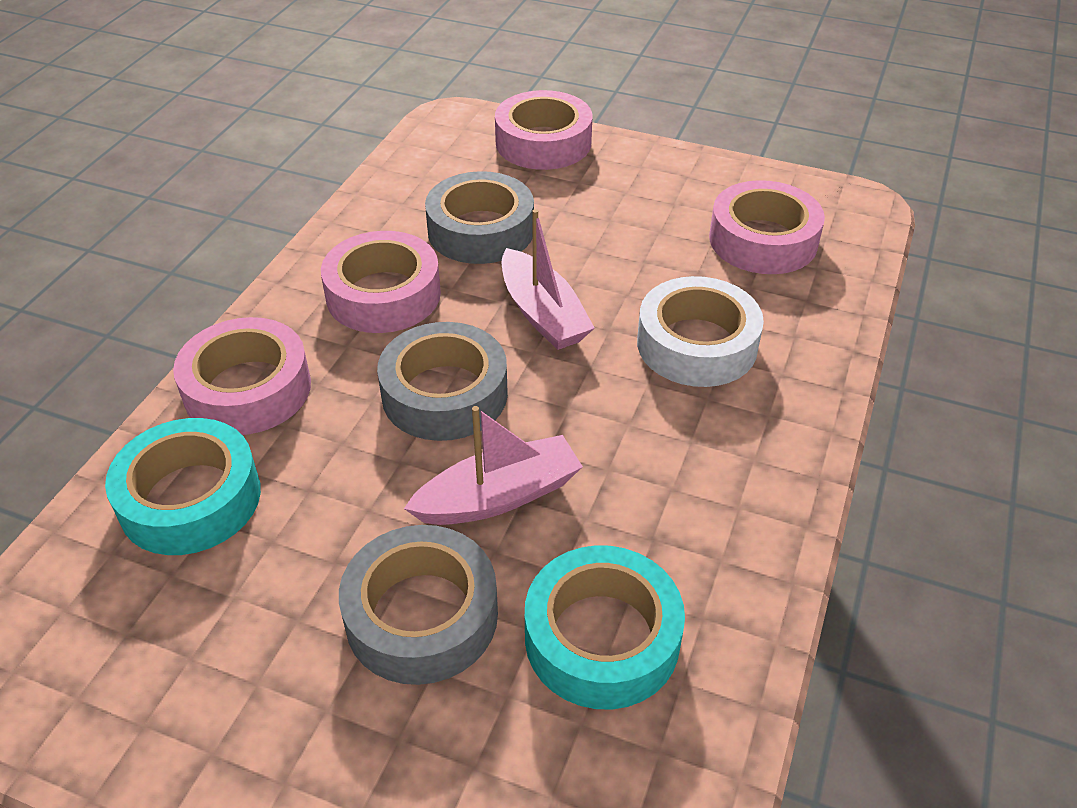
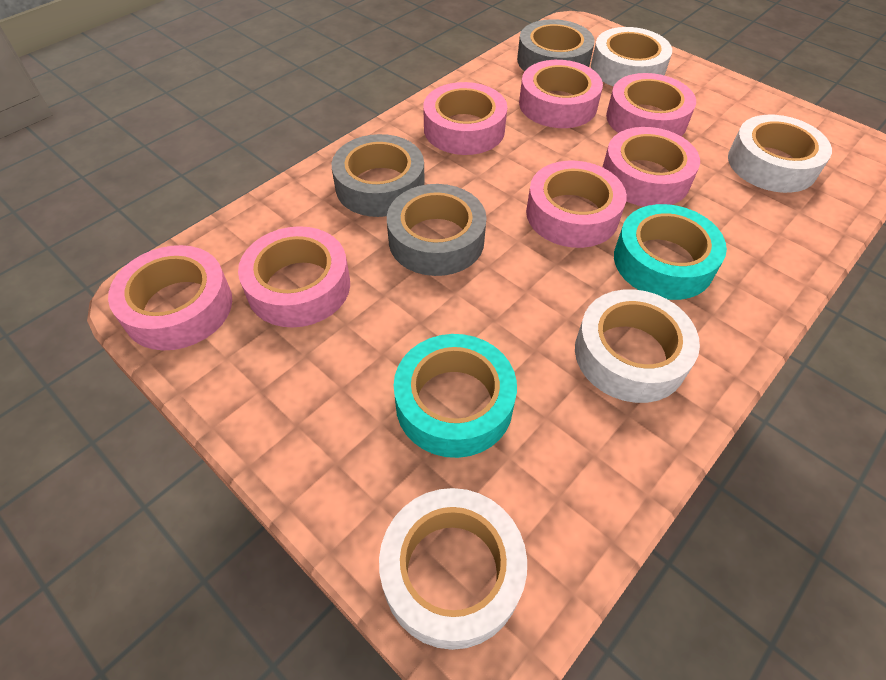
pink boat: 2 -> 0
pink tape: 4 -> 7
white tape: 1 -> 4

